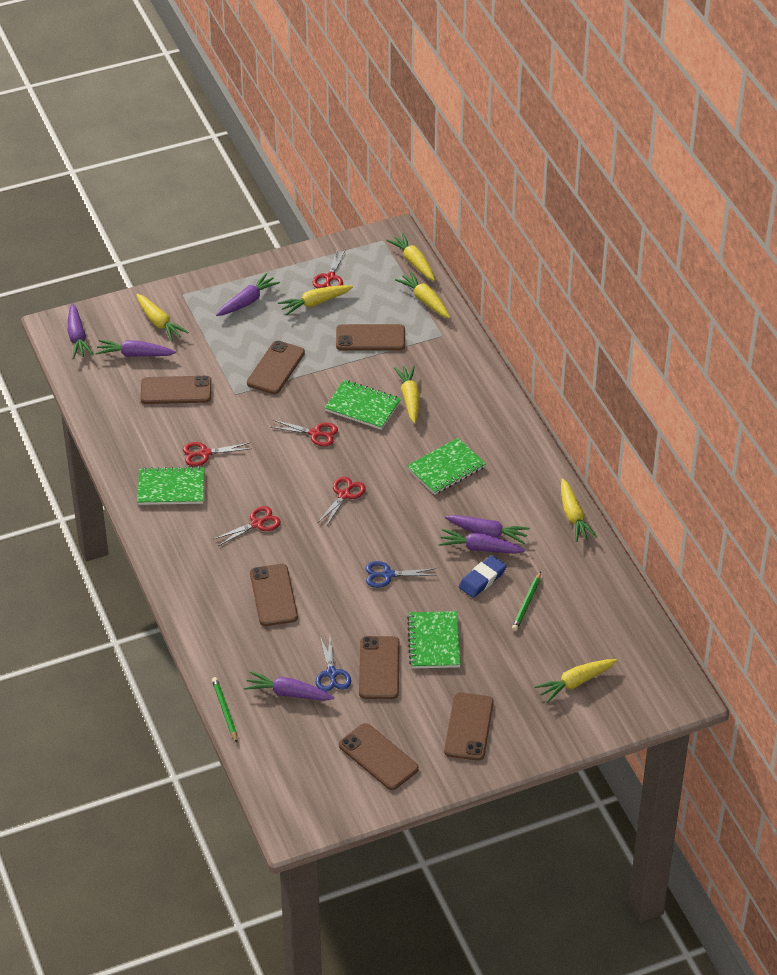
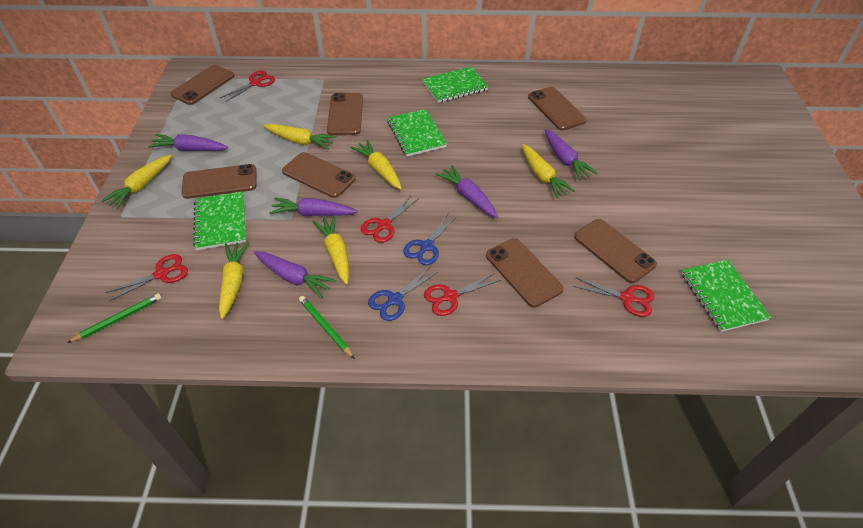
blue eraser: 1 -> 0
purple carrot: 6 -> 5
yellow carrot: 7 -> 6

